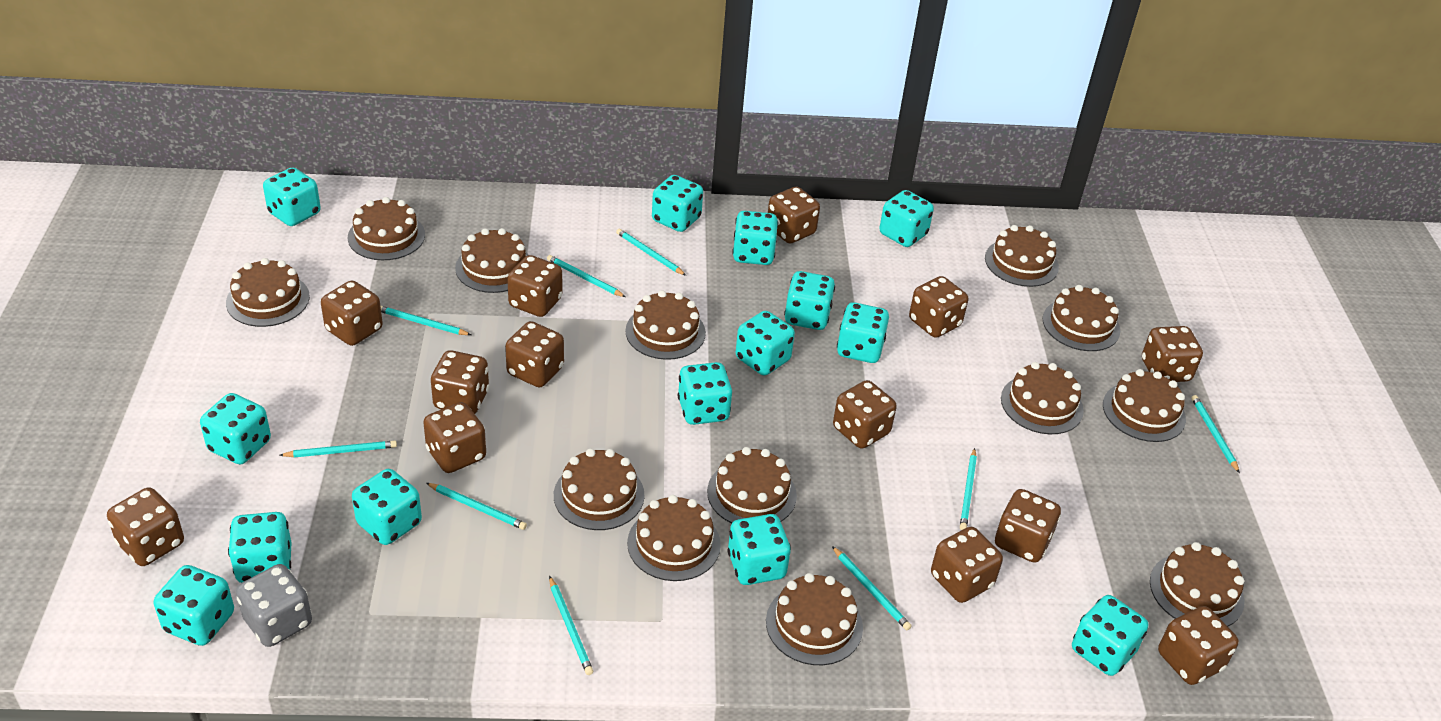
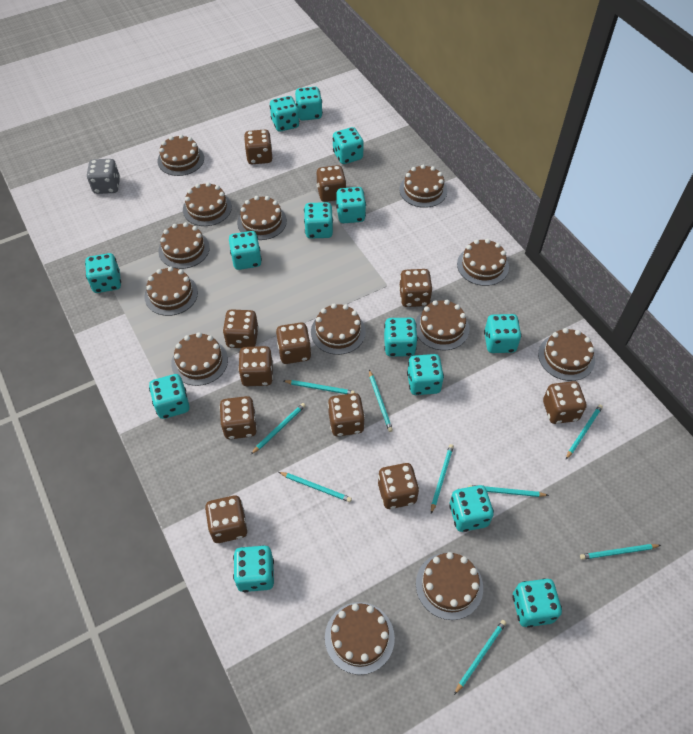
brown dice: 13 -> 11

